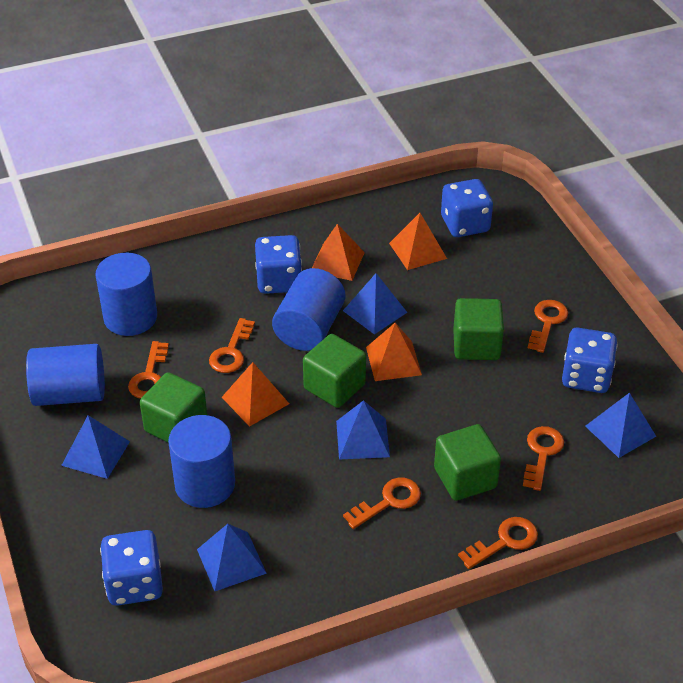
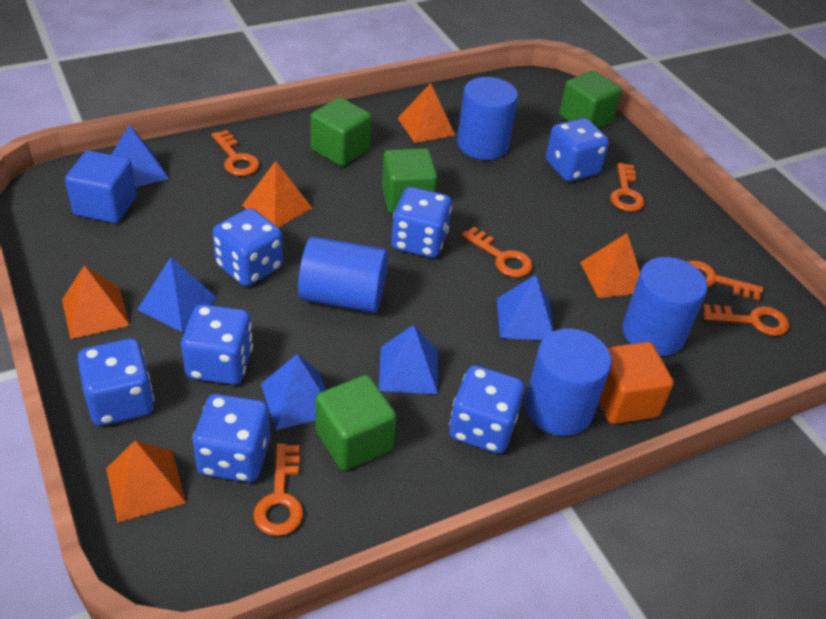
blue cube: 0 -> 1
blue dice: 4 -> 7
orange cube: 0 -> 1
orange pyramid: 4 -> 5

